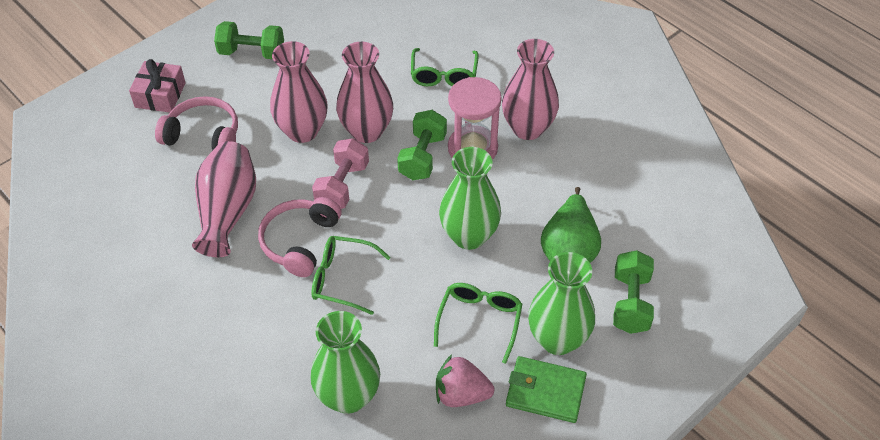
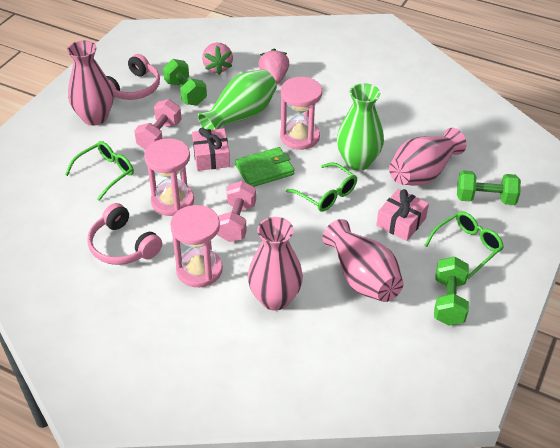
green pear: 1 -> 0
green vase: 3 -> 2
pink dumbbell: 1 -> 2
pink gift: 1 -> 2
pink hourglass: 1 -> 3
pink strawberry: 1 -> 2

